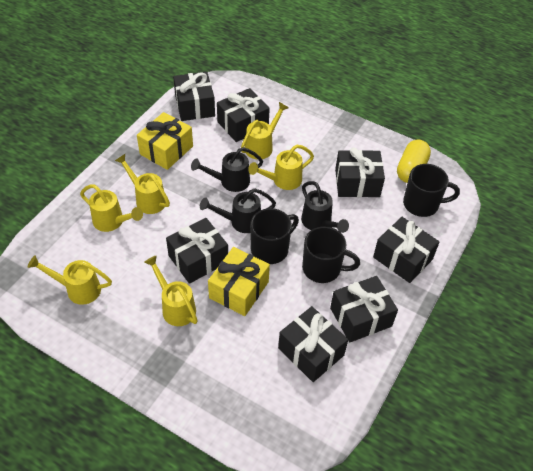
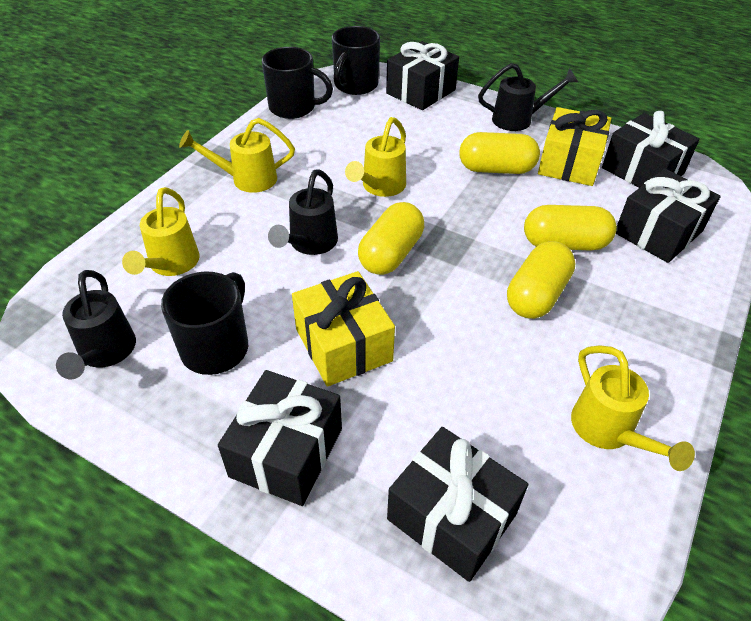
black gift: 7 -> 5
yellow capsule: 1 -> 4
yellow watering can: 6 -> 4

